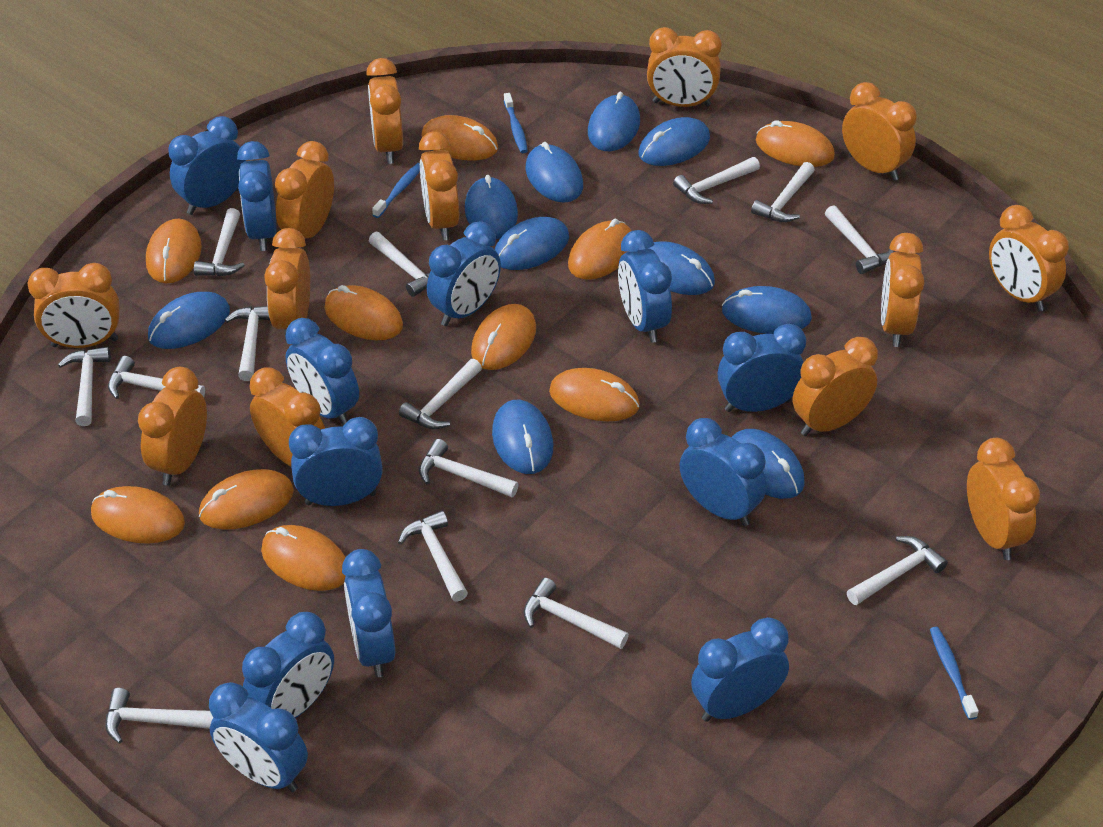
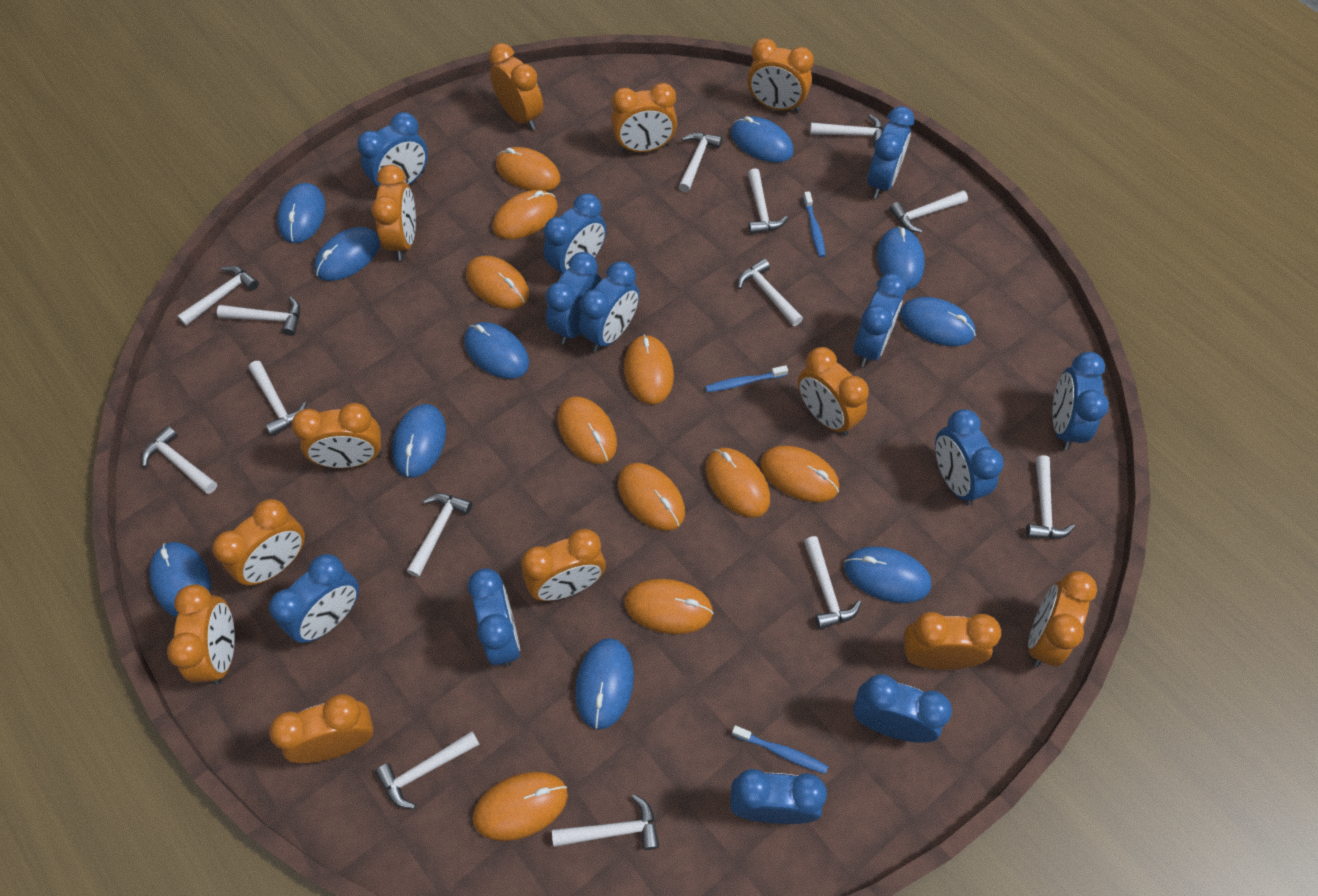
orange clock: 13 -> 12

